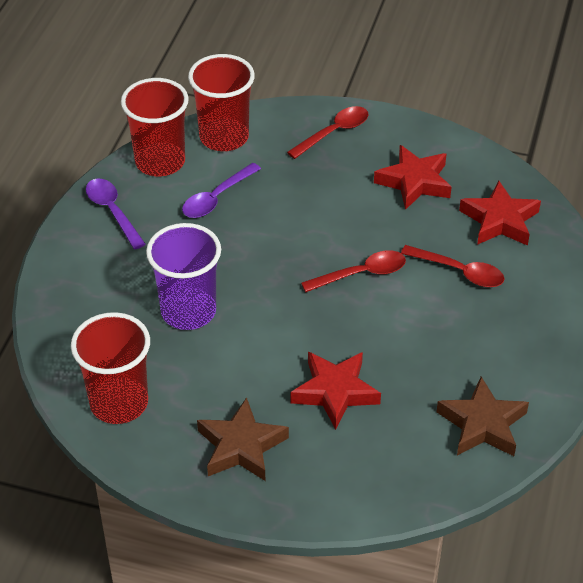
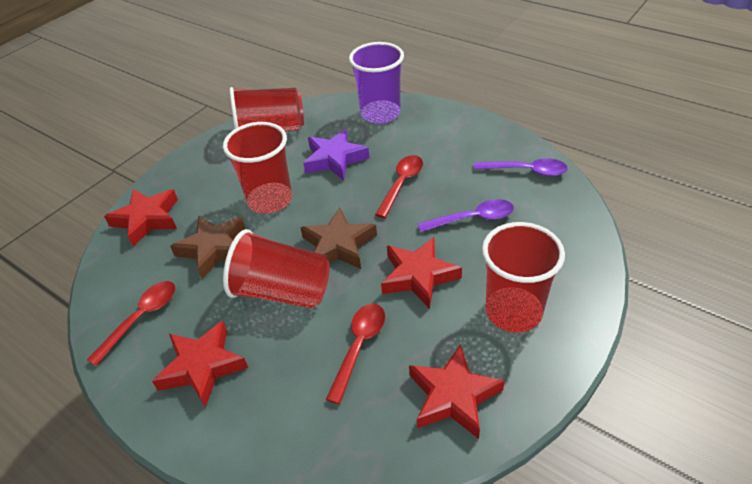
purple star: 0 -> 1
red cup: 3 -> 4
red star: 3 -> 4

